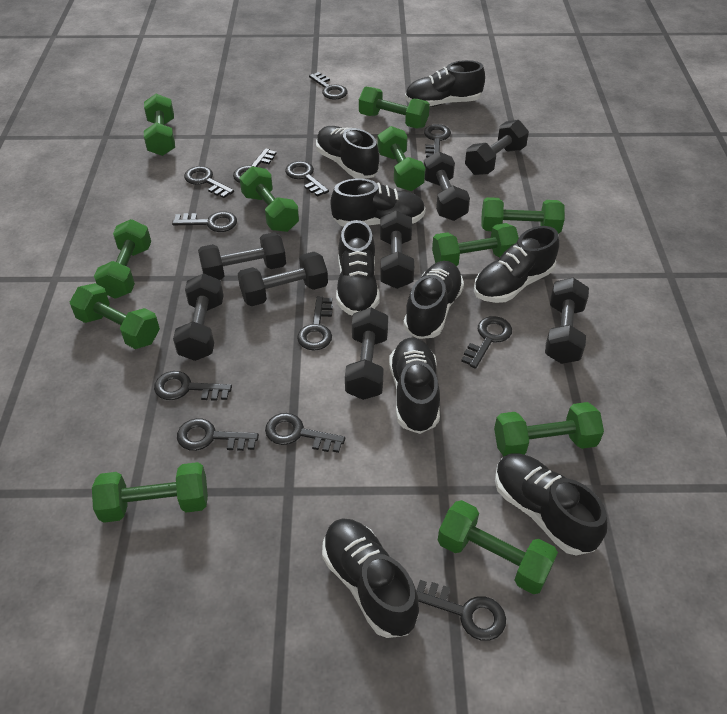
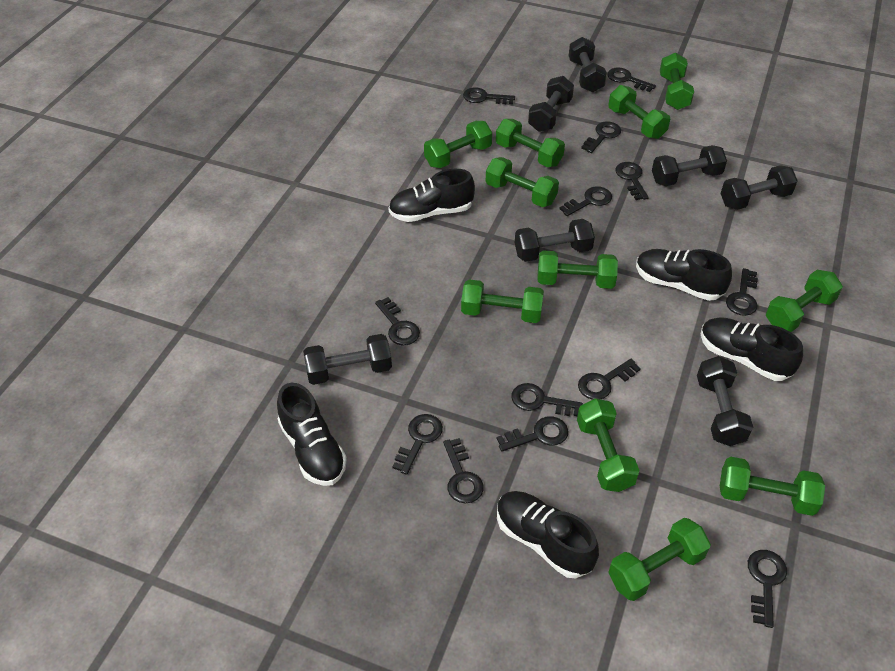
black dumbbell: 8 -> 7
black key: 12 -> 13
black shoe: 9 -> 5

